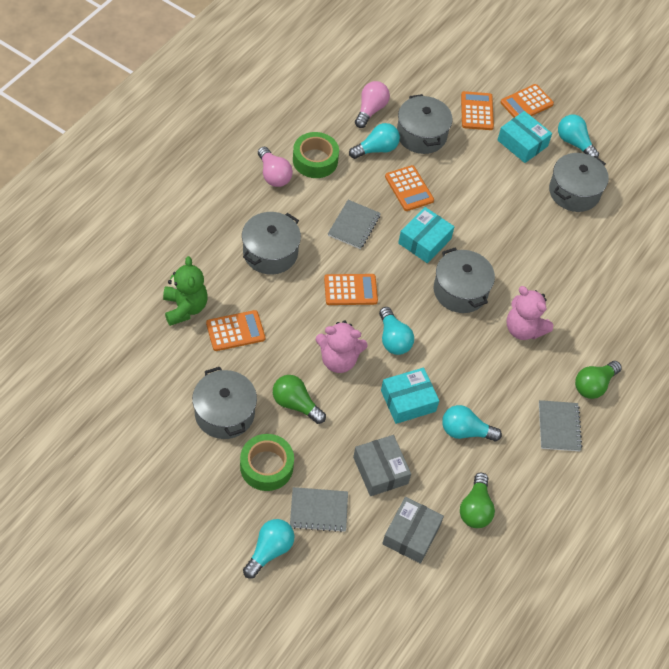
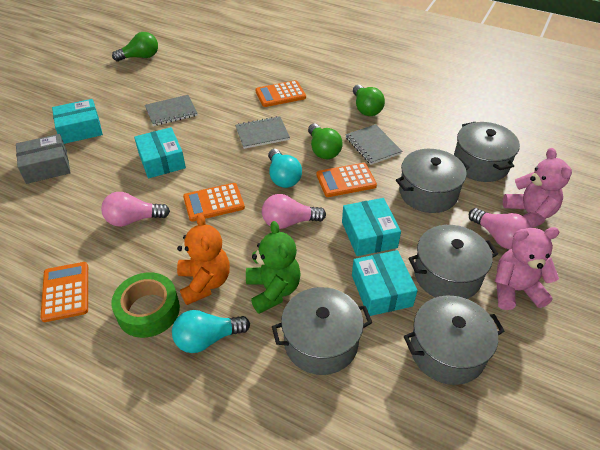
green tape: 2 -> 1
grey box: 2 -> 1
orange calculator: 5 -> 4
orange teddy bear: 0 -> 1
pink light bulb: 2 -> 3
turquoise box: 3 -> 4
turquoise light bulb: 5 -> 2

